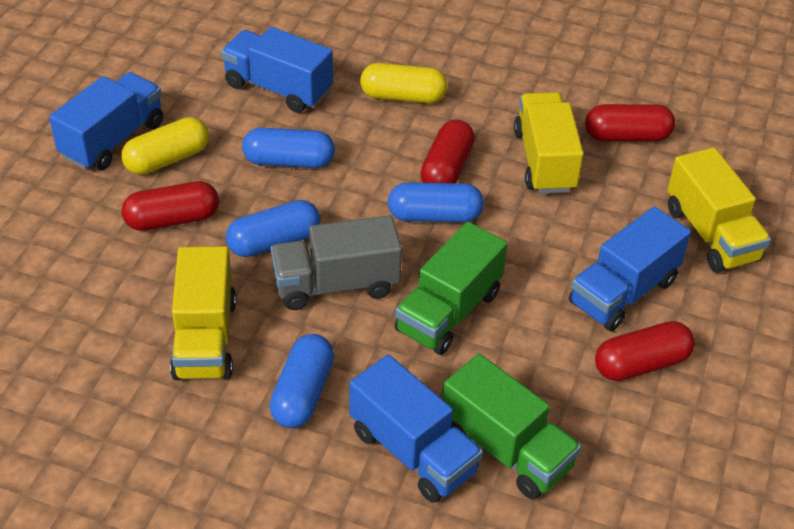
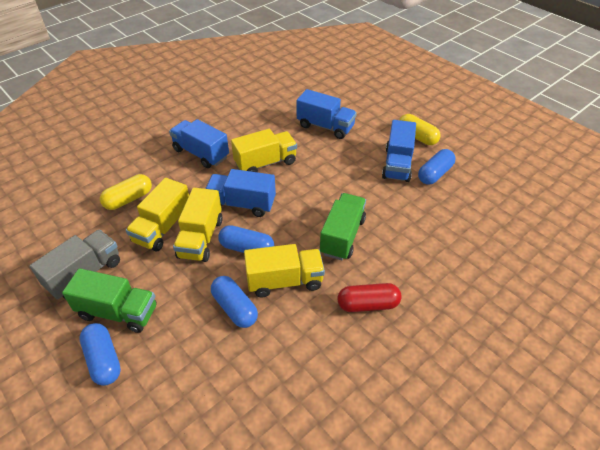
red capsule: 4 -> 1
yellow truck: 3 -> 4

